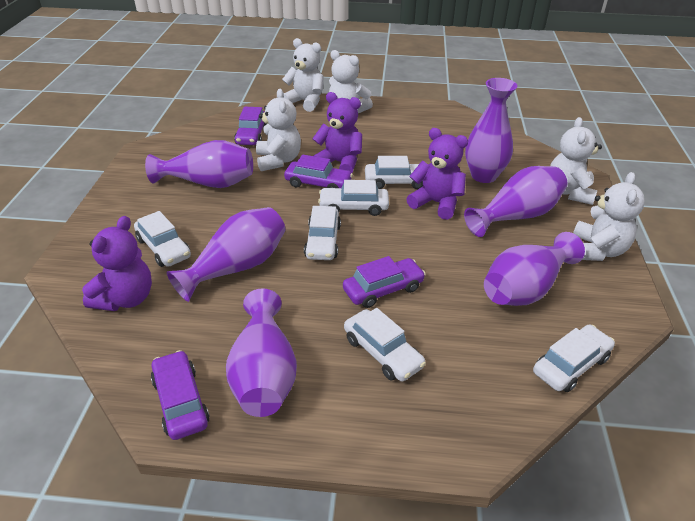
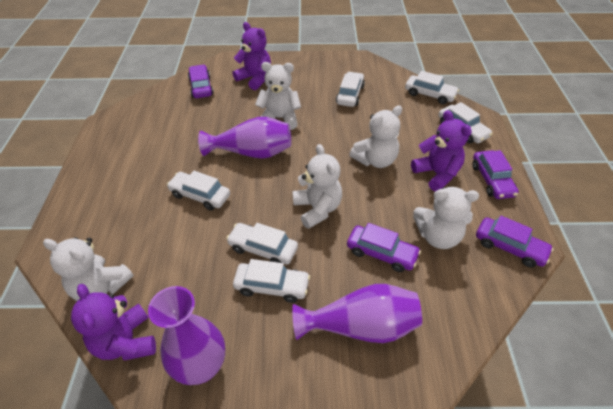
purple vase: 6 -> 3

